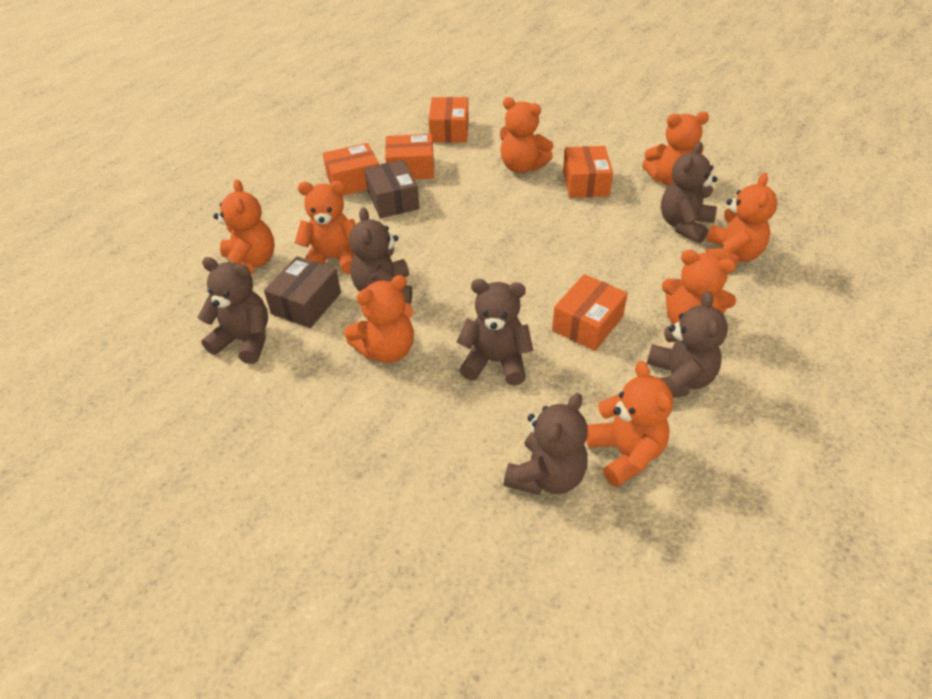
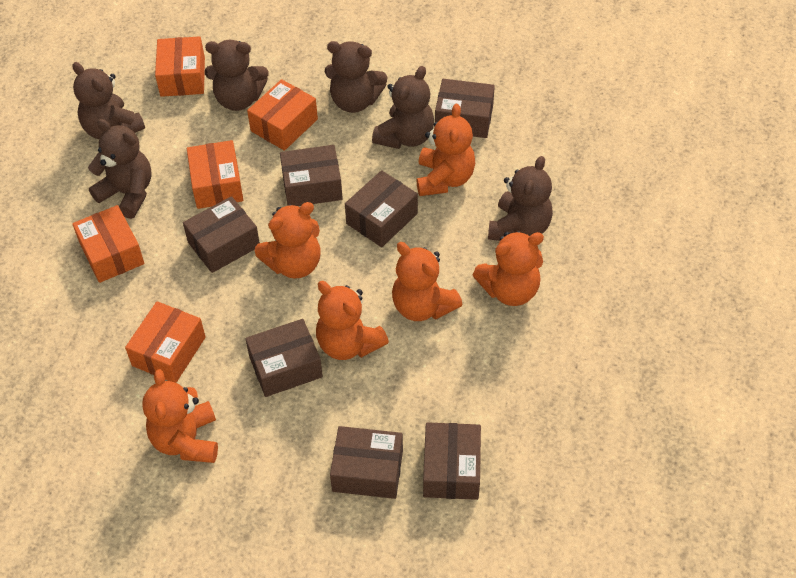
brown box: 2 -> 7
orange teddy bear: 8 -> 6

